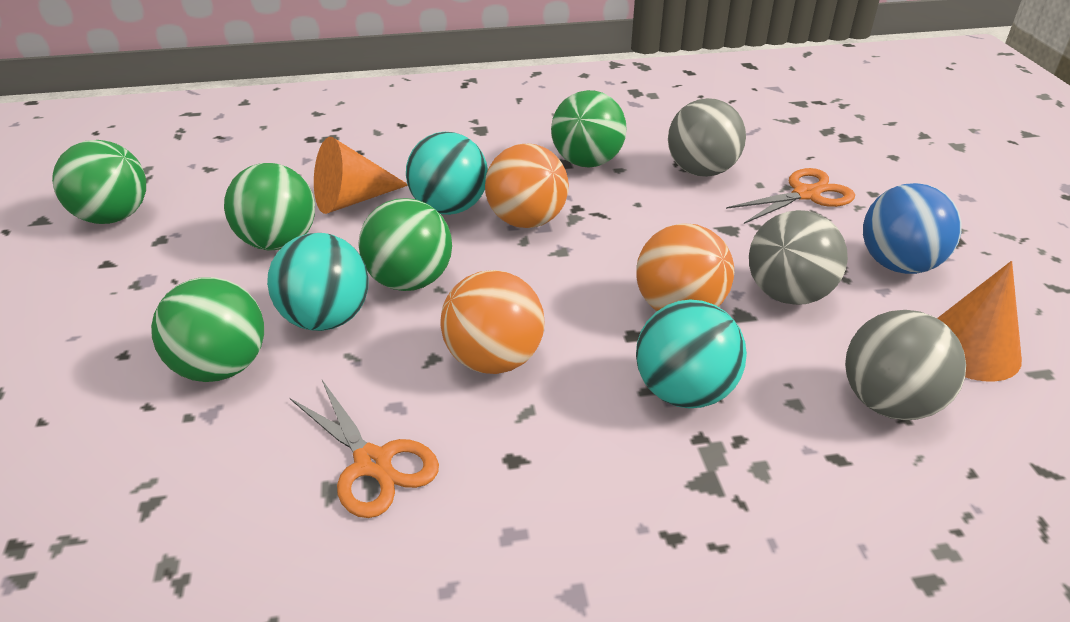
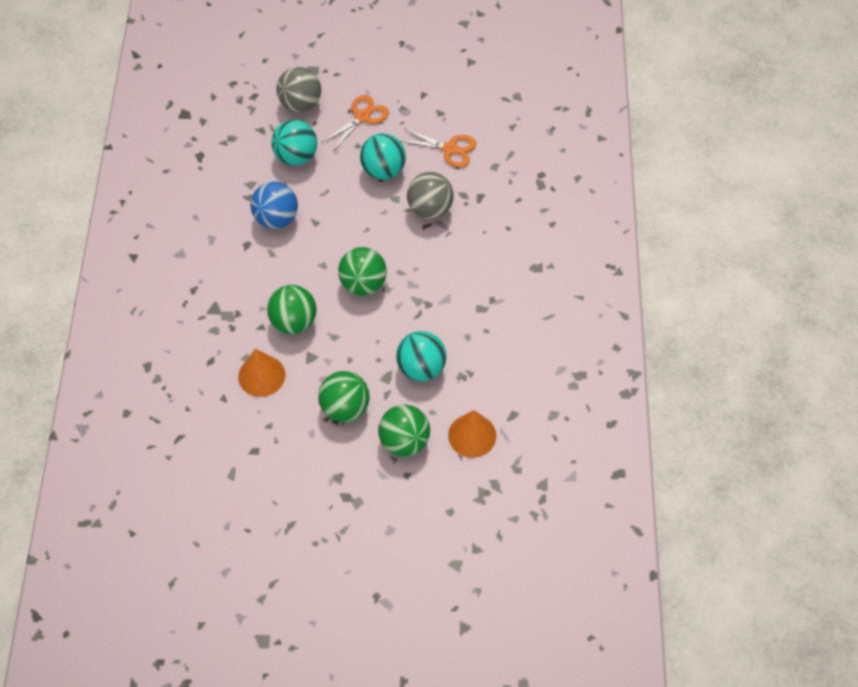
green ball: 5 -> 4
grey ball: 3 -> 2
orange ball: 3 -> 0

